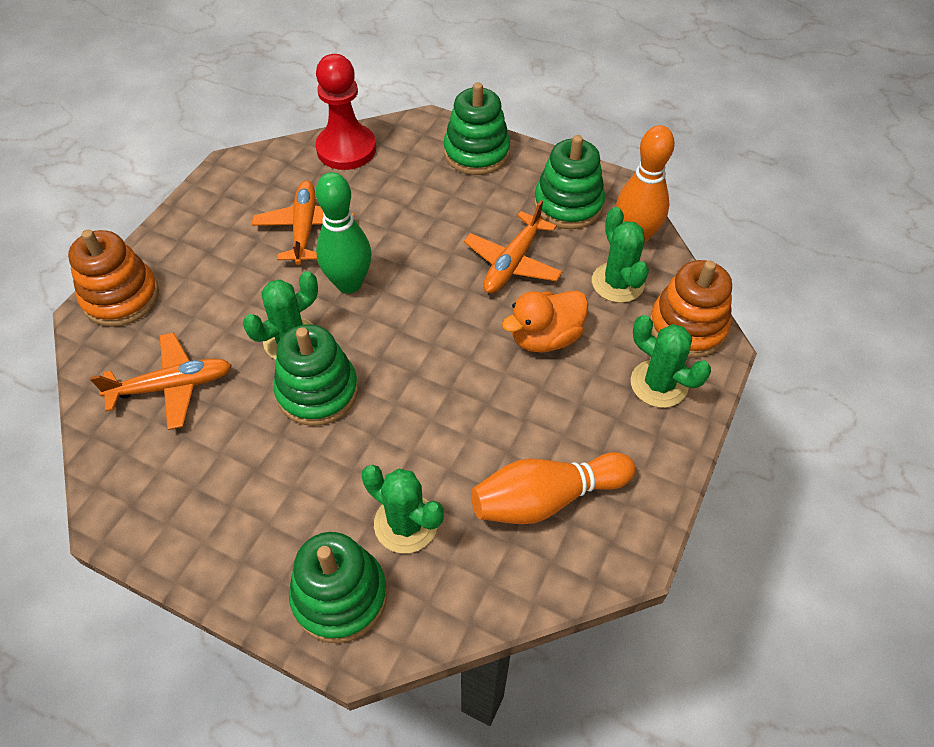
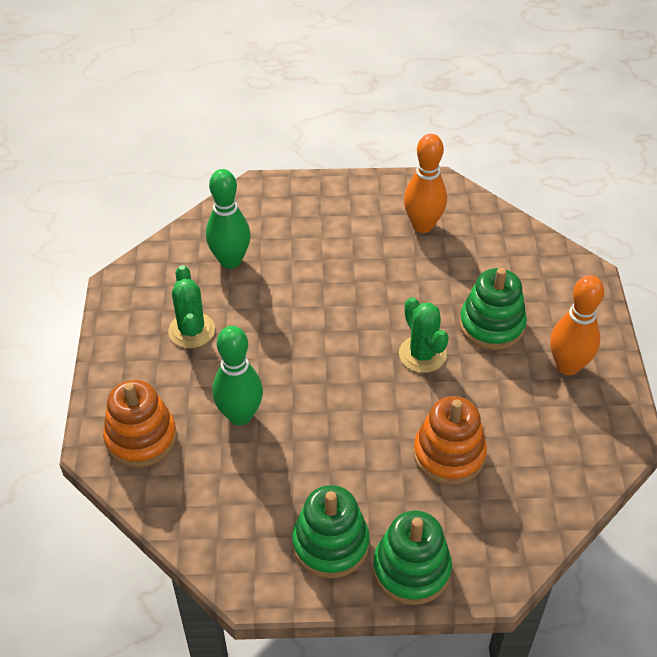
green bowling pin: 1 -> 2
green cactus: 4 -> 2
green stacking toy: 4 -> 3
orange duck: 1 -> 0
orange plane: 3 -> 0
red pawn: 1 -> 0

